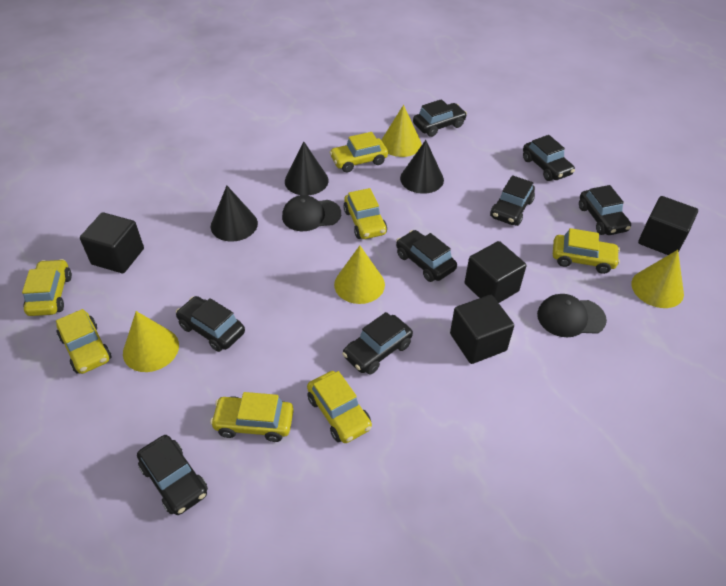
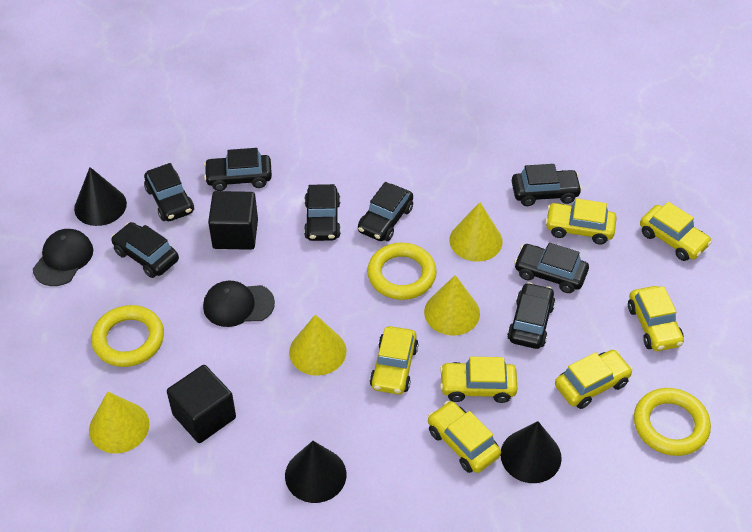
black cube: 4 -> 2
yellow ring: 0 -> 3

